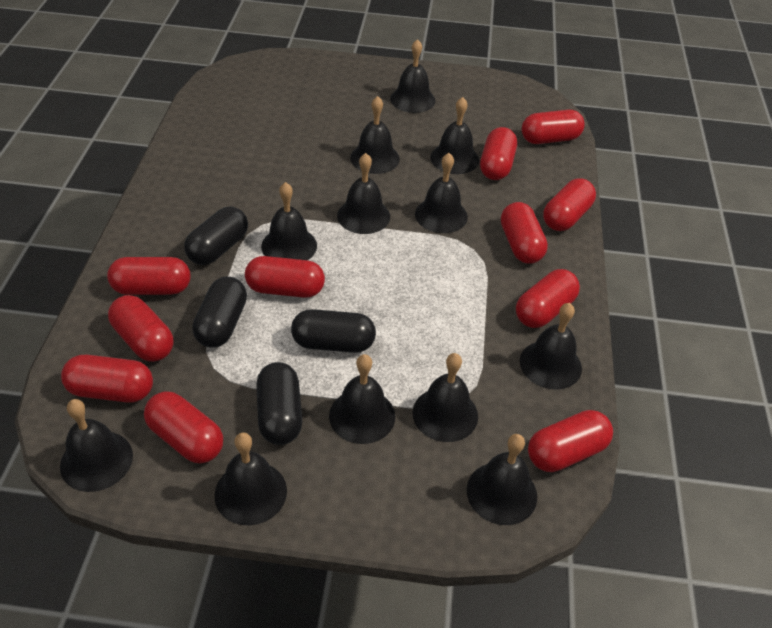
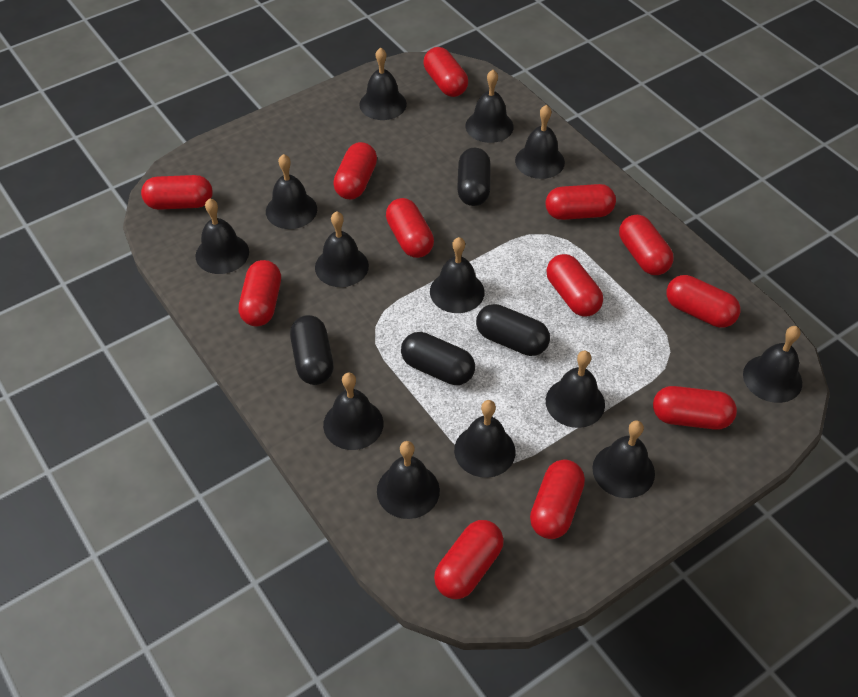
black bell: 12 -> 13
red capsule: 11 -> 12

